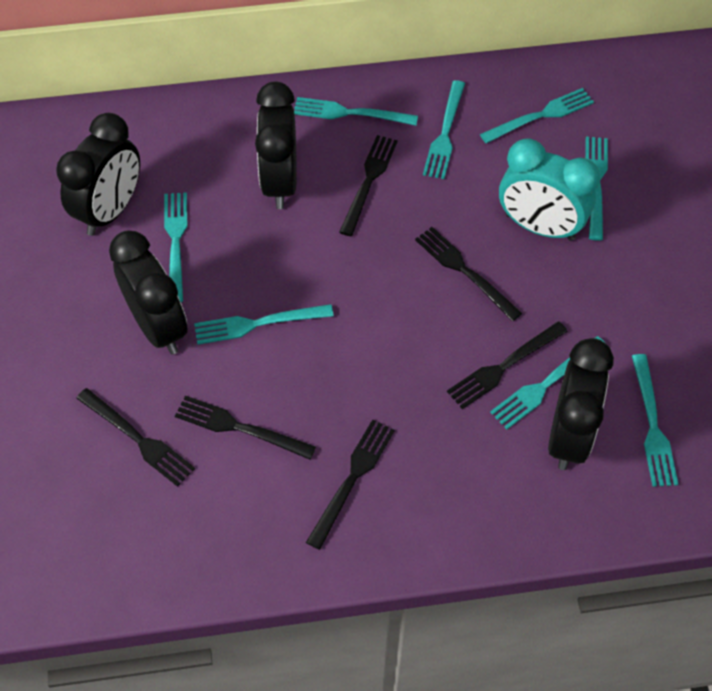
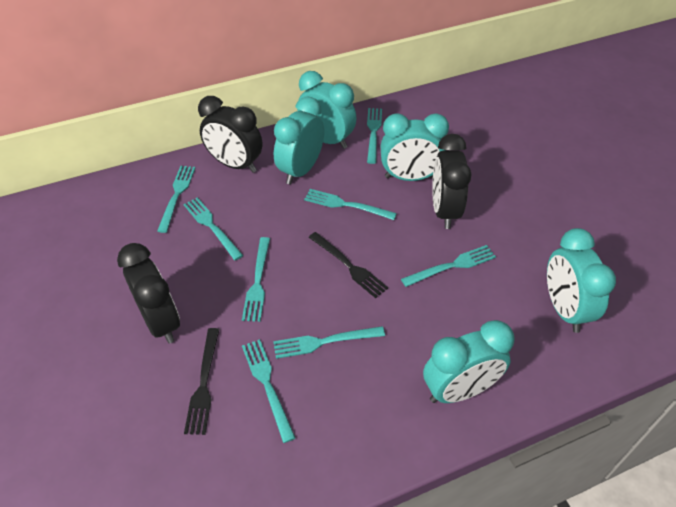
black clock: 4 -> 3
black fork: 6 -> 2
turquoise clock: 1 -> 5

